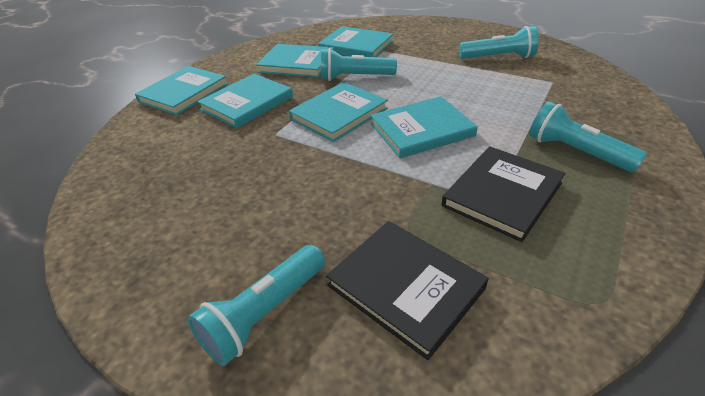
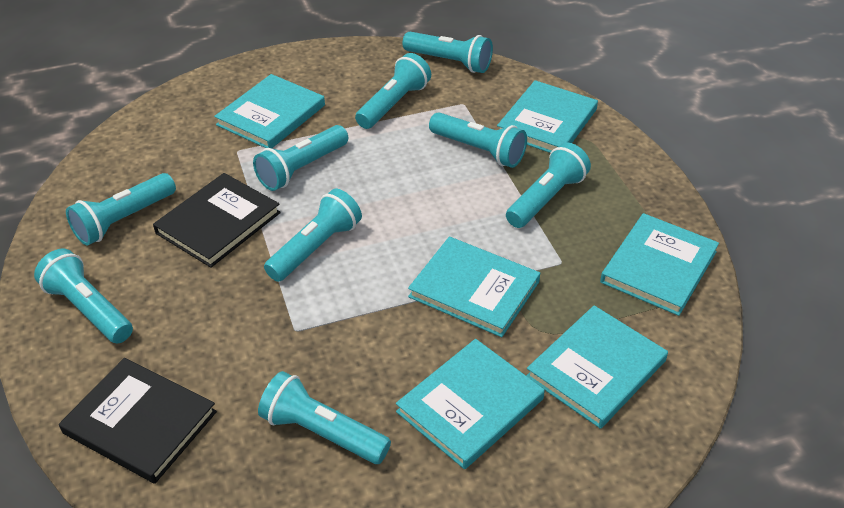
turquoise flashlight: 4 -> 9

